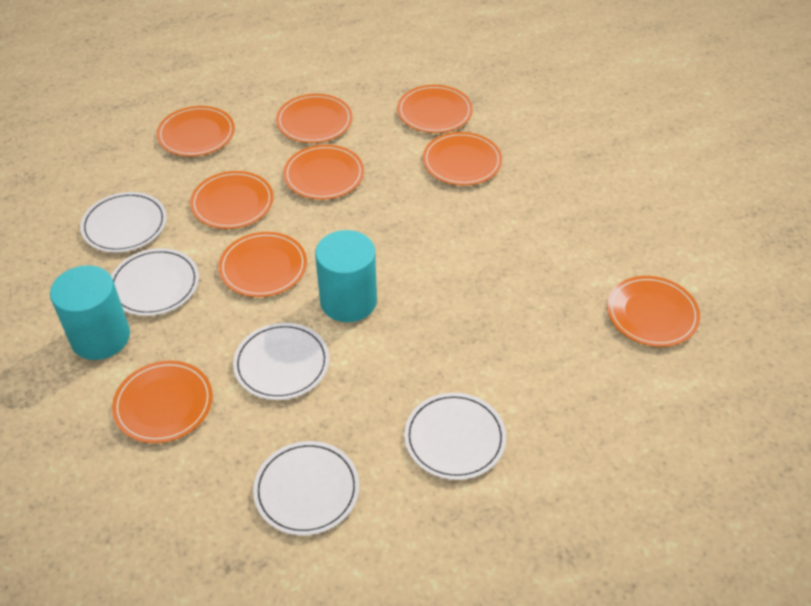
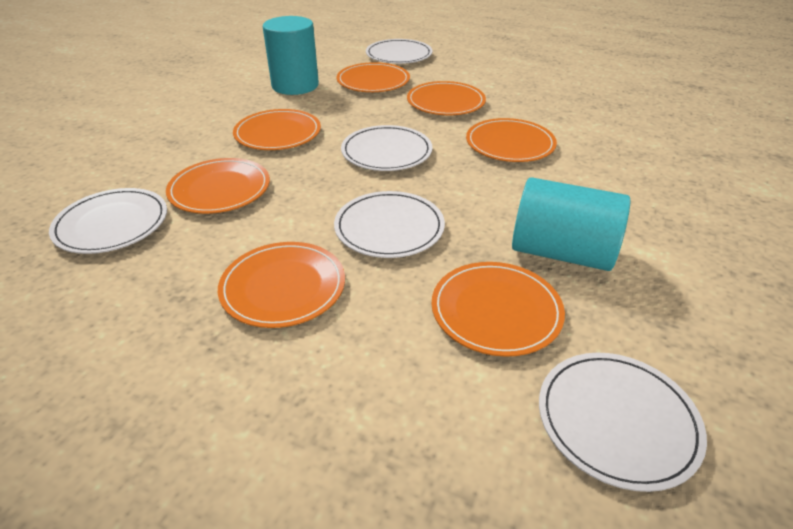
orange plate: 9 -> 7

